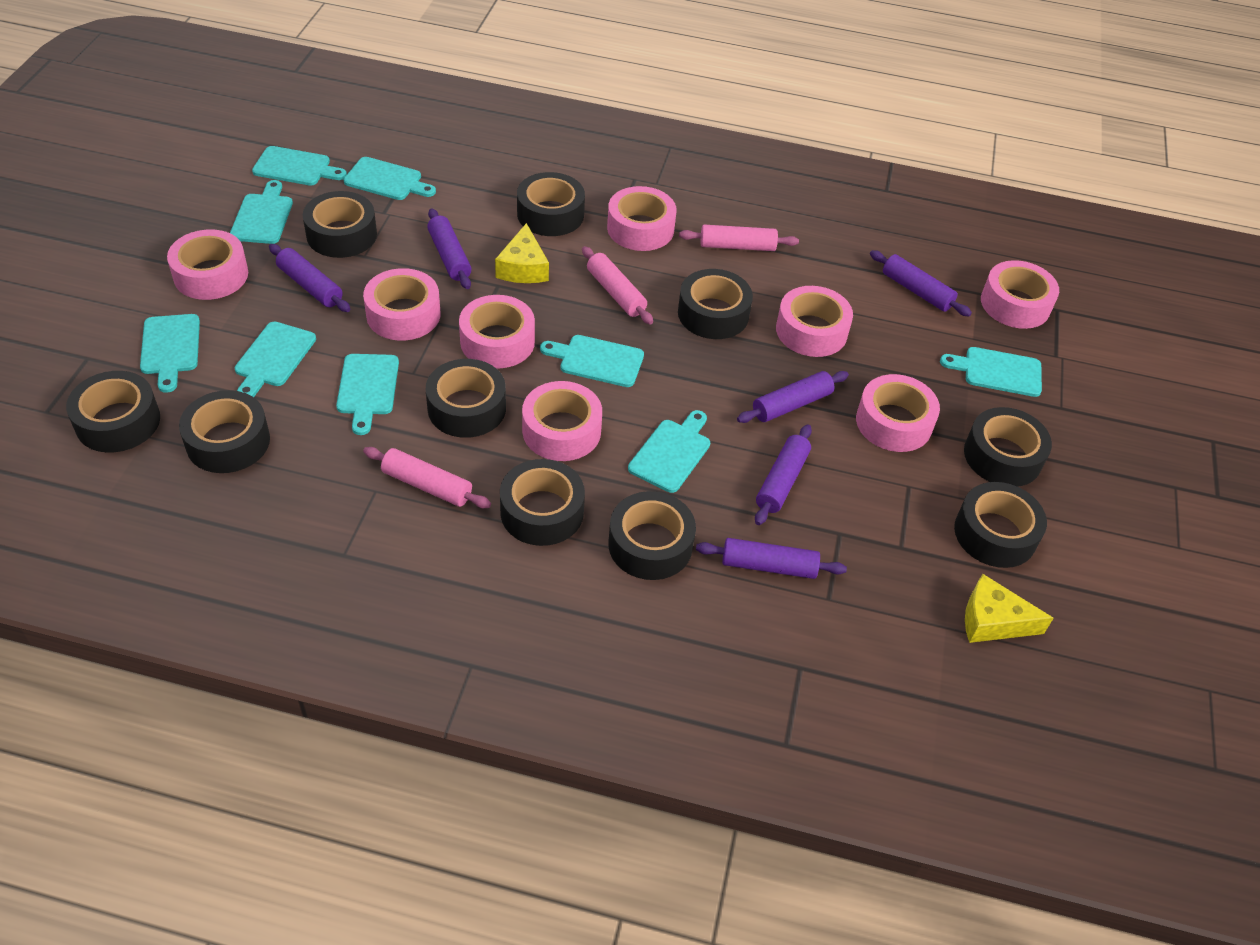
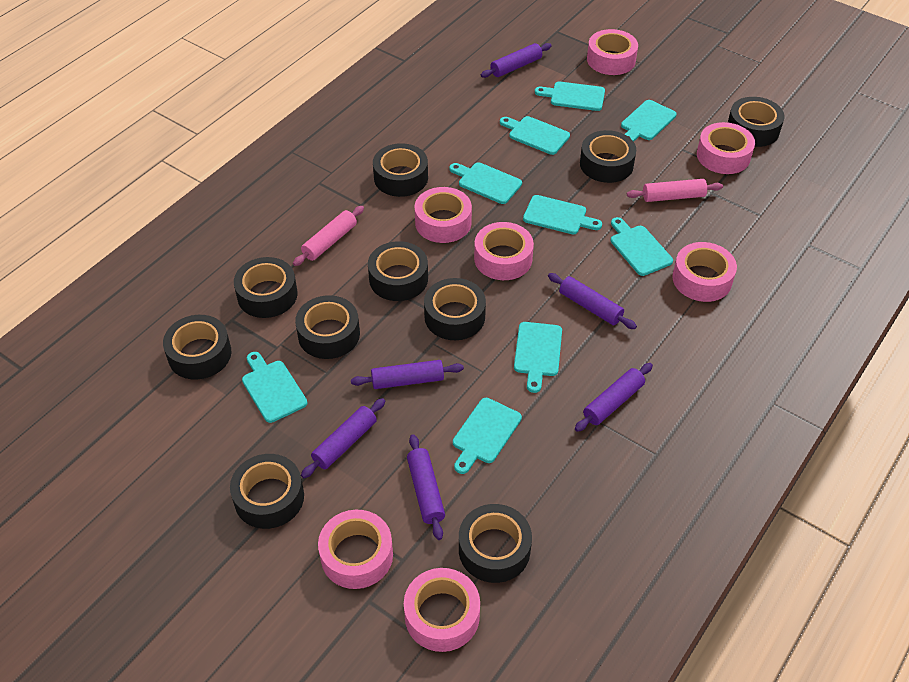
pink rolling pin: 3 -> 2
pink tape: 8 -> 7
yellow cheese: 2 -> 0

